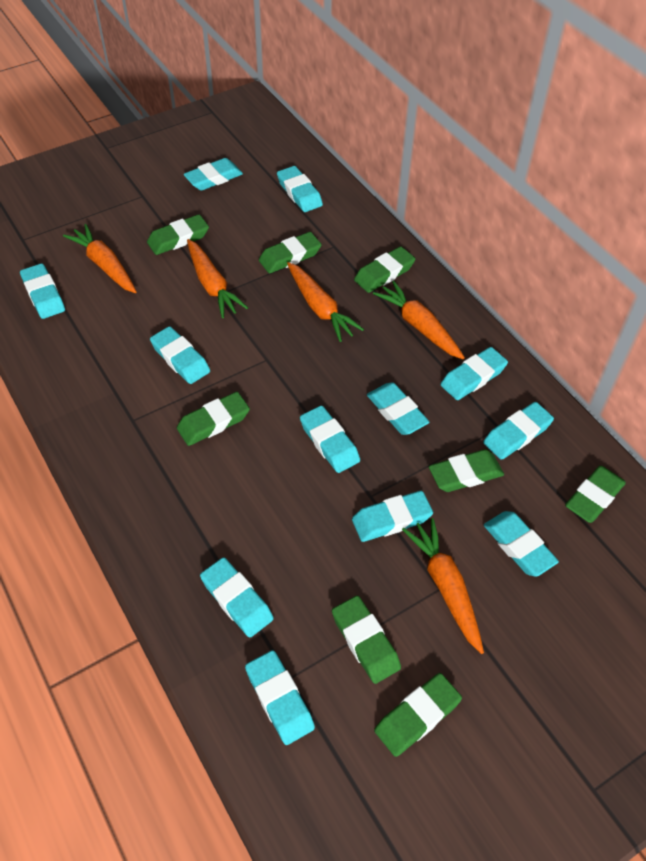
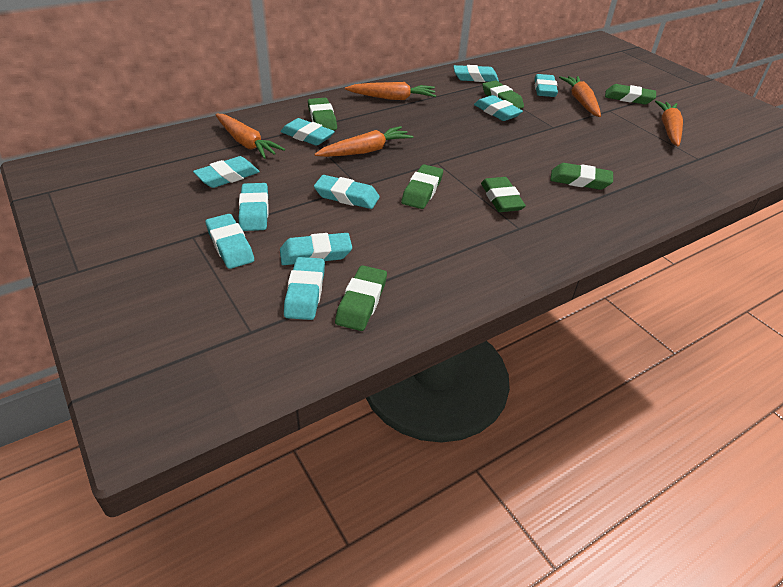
green eraser: 8 -> 7
turquoise eraser: 12 -> 10

